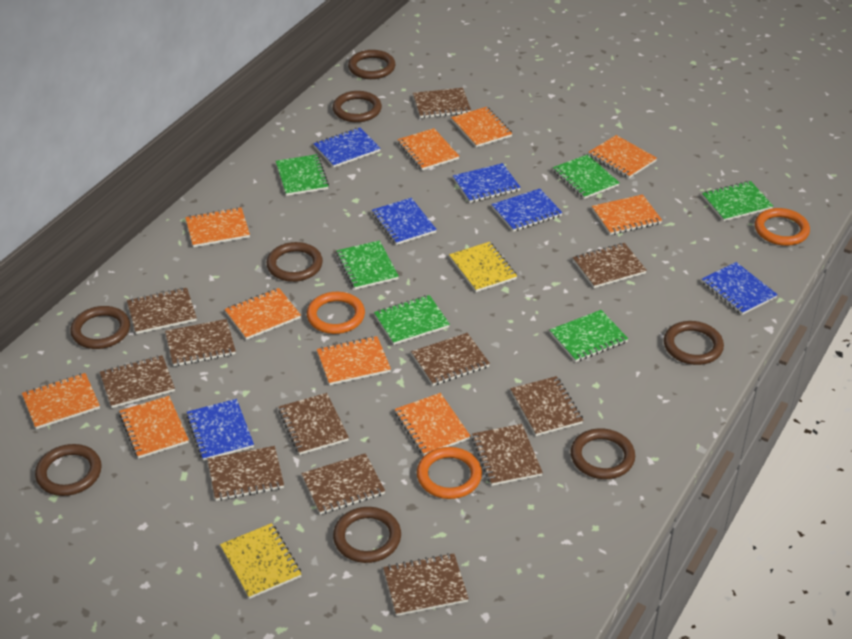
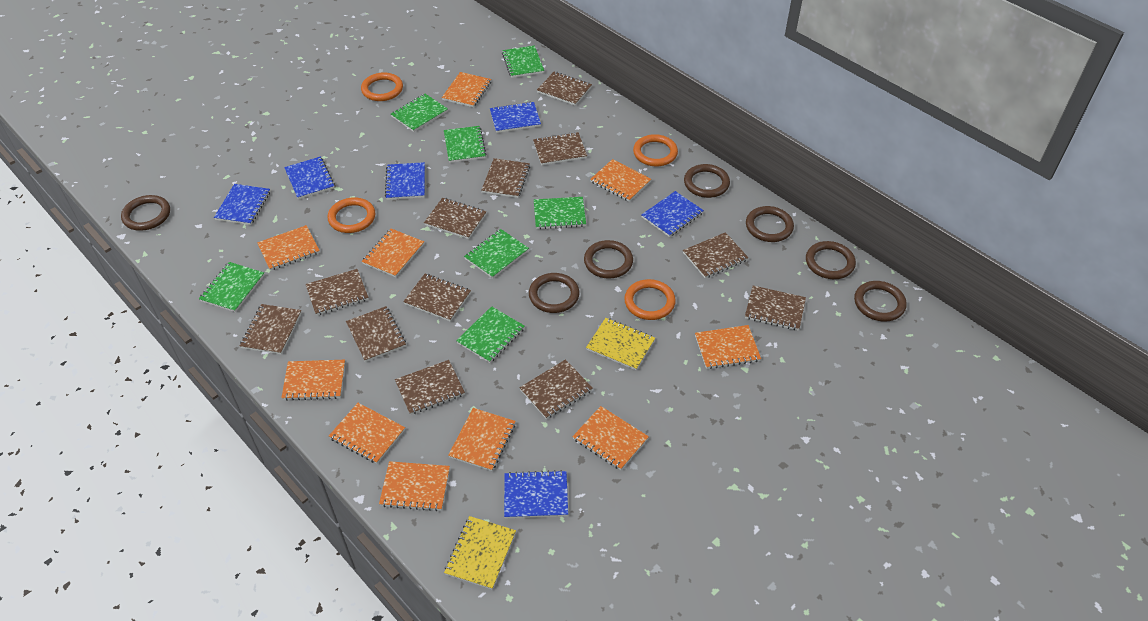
brown ring: 8 -> 7
green notebook: 6 -> 7
orange ring: 3 -> 4

